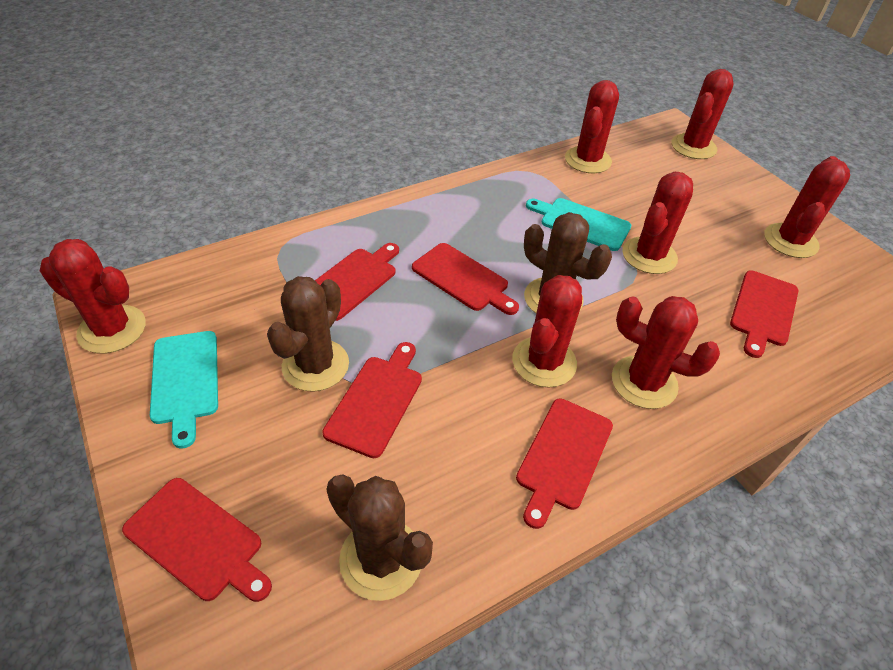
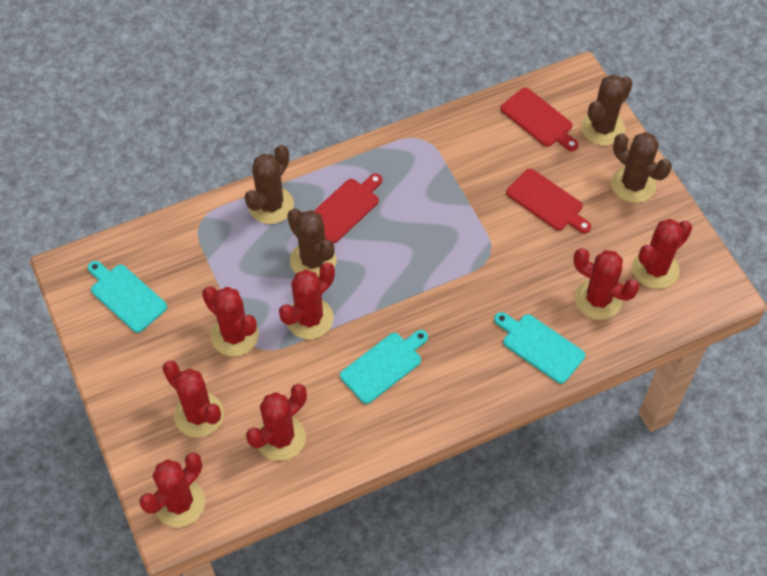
brown cactus: 3 -> 4
red cutting board: 6 -> 3
turquoise cutting board: 2 -> 3

